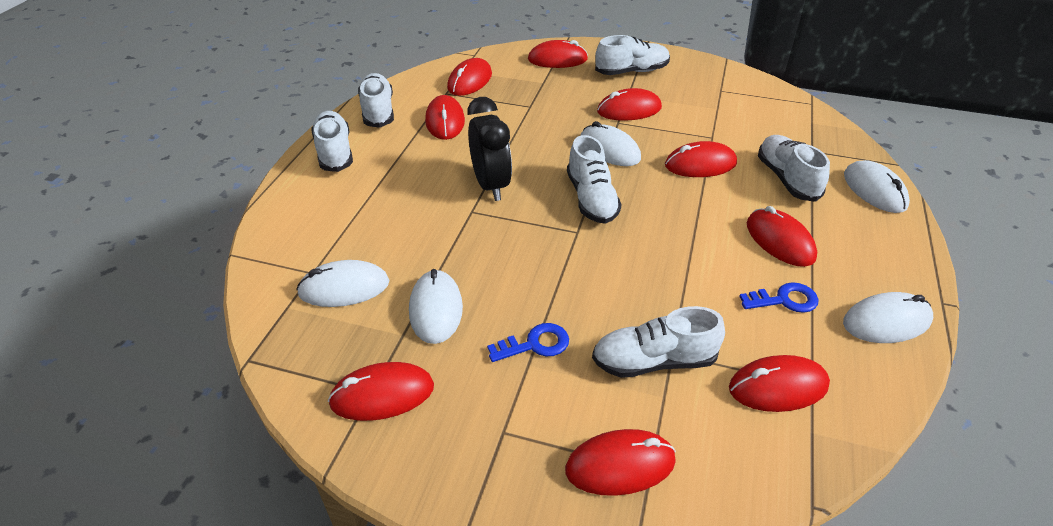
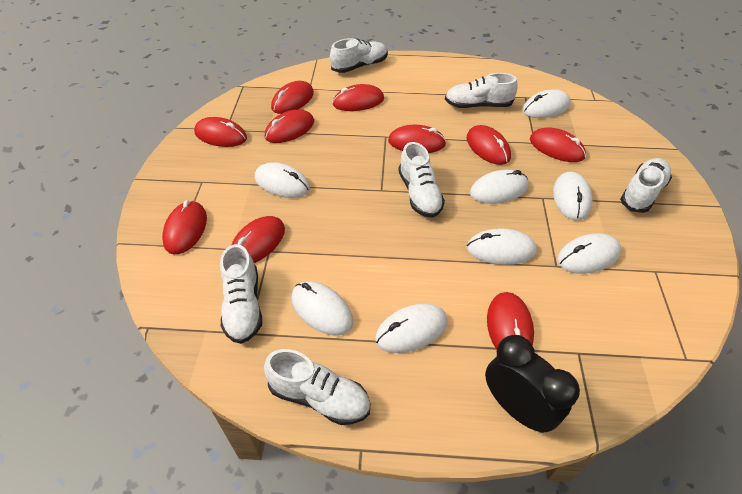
blue key: 2 -> 0
red mouse: 9 -> 10
white mouse: 5 -> 8

